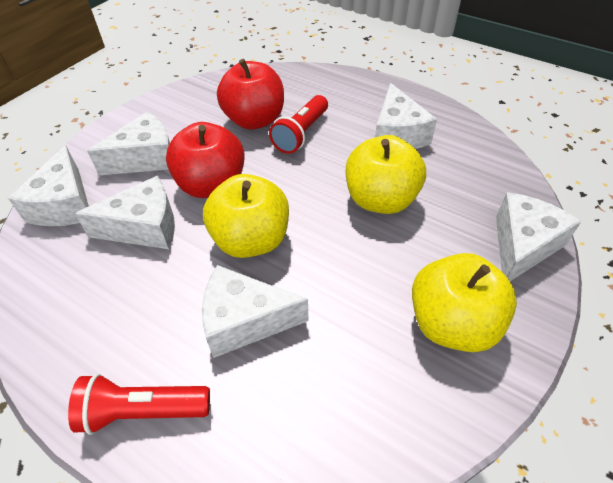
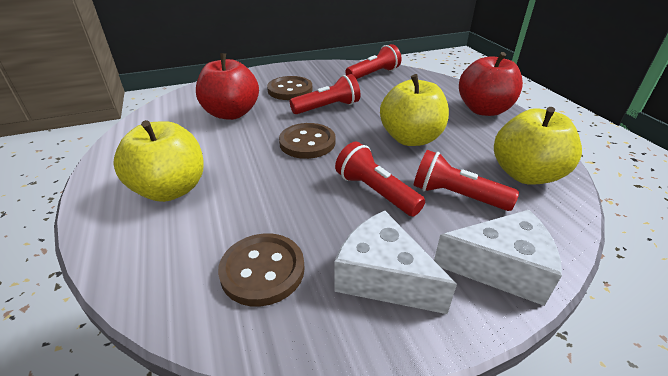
brown button: 0 -> 3
red flashlight: 2 -> 4
white cheese: 6 -> 2

